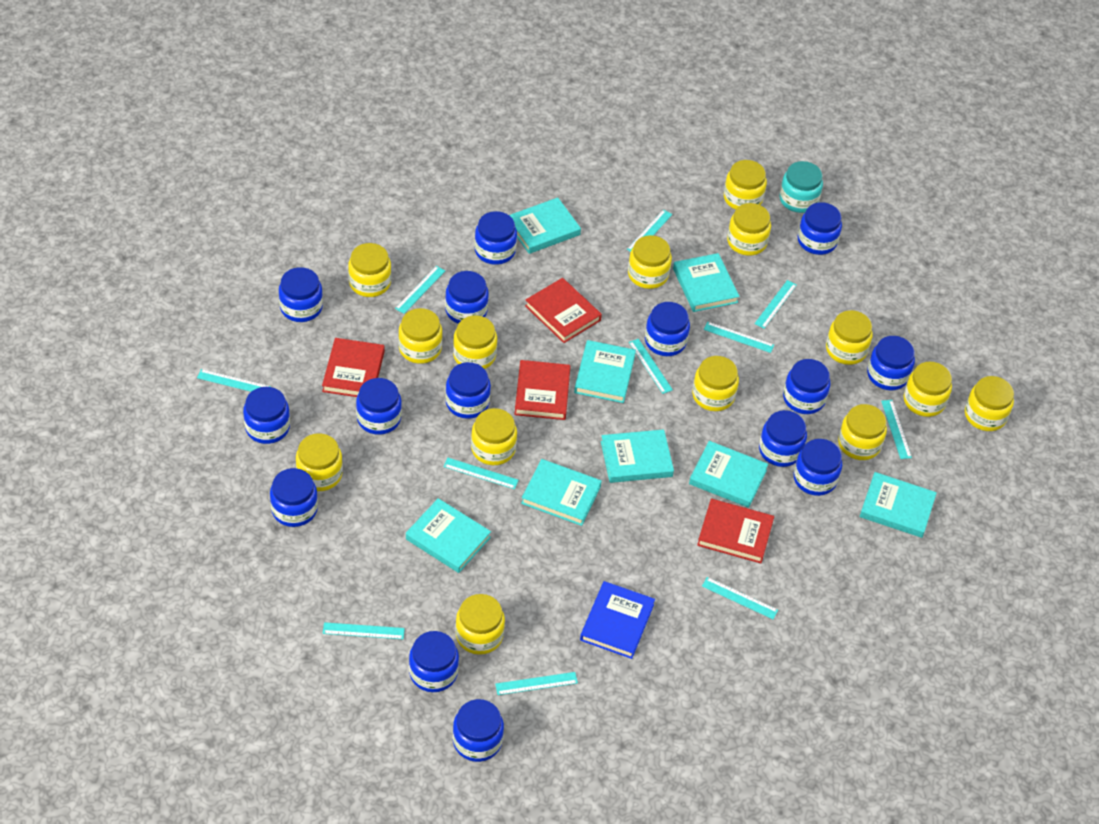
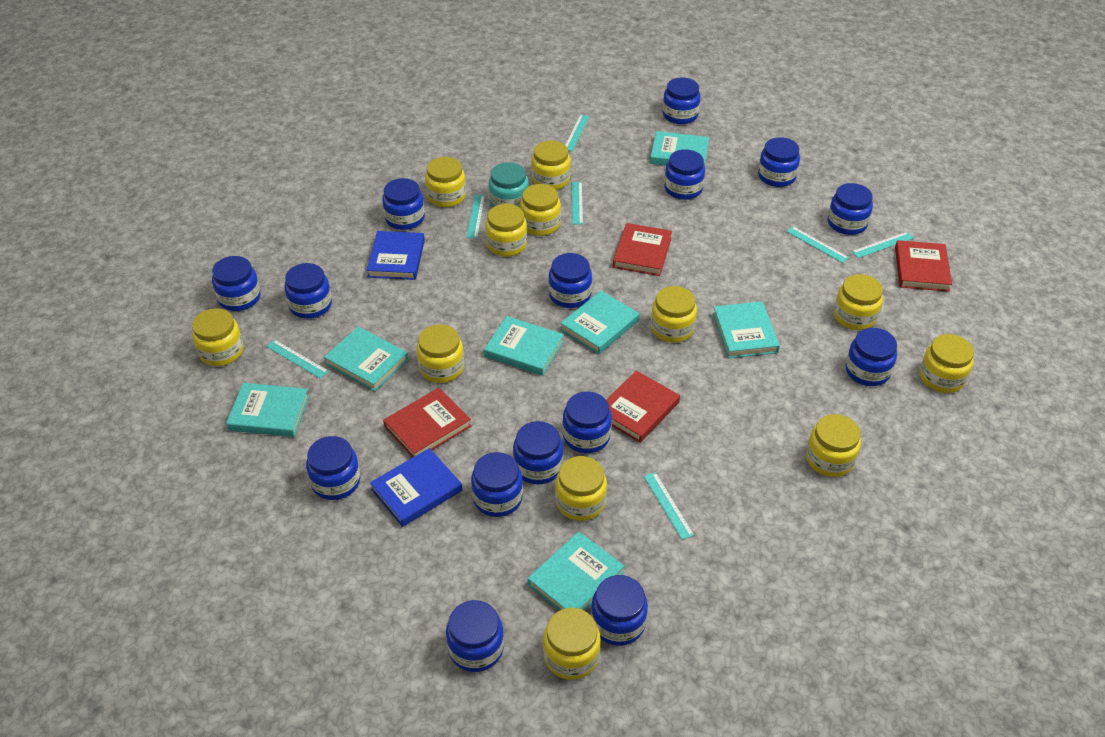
blue book: 1 -> 2
turquoise book: 8 -> 7
turquoise ruler: 11 -> 7
yellow jar: 14 -> 12

